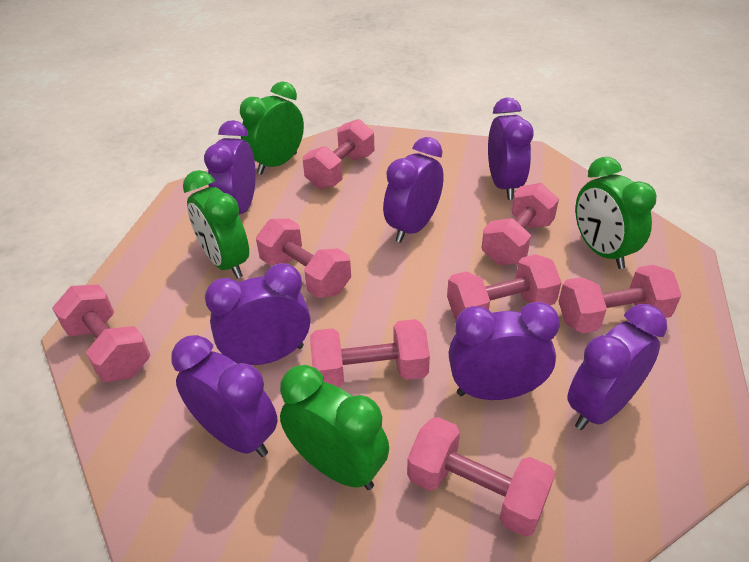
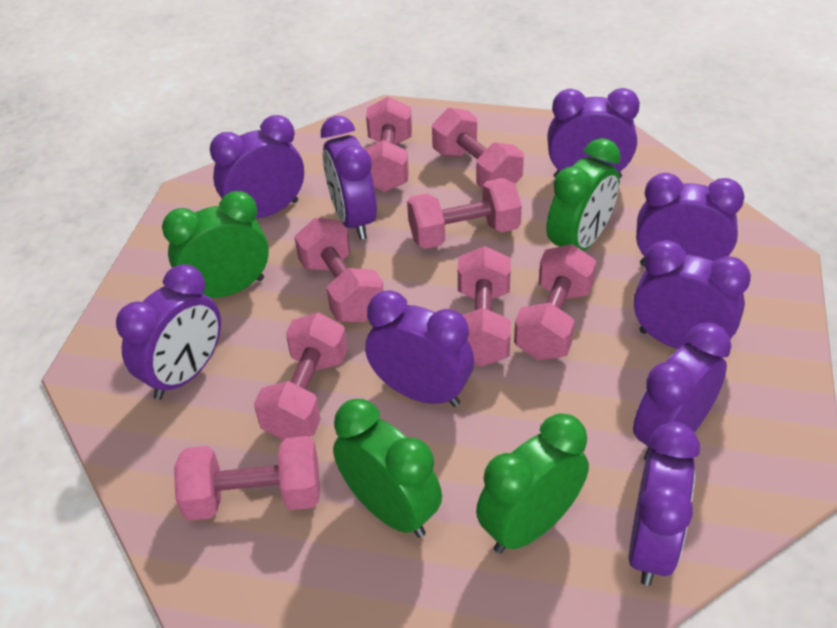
purple clock: 7 -> 9

